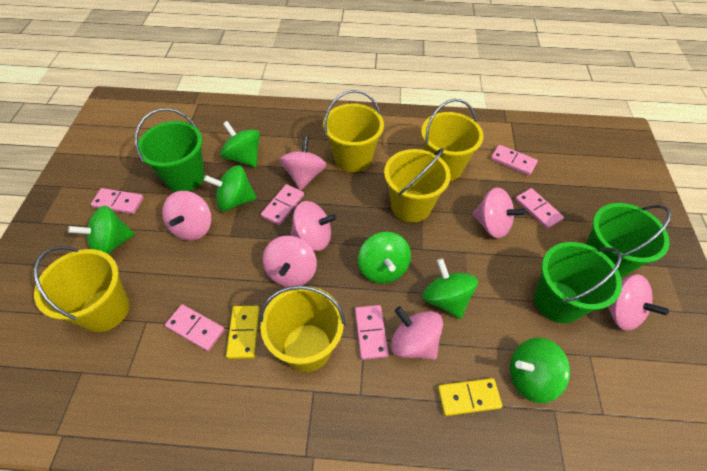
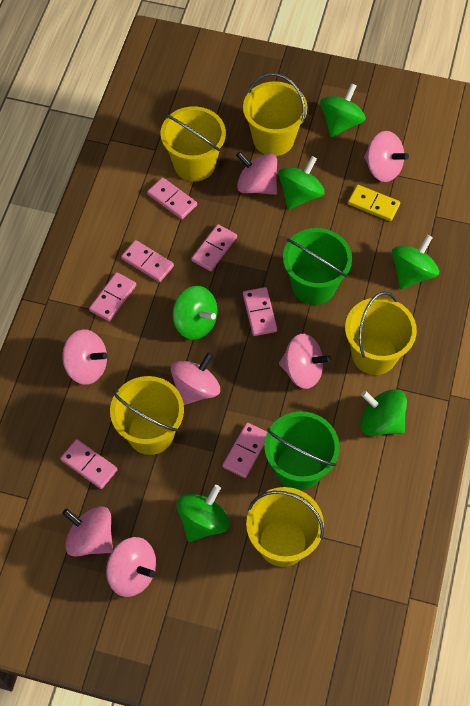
green bucket: 3 -> 2
pink domino: 6 -> 7
yellow domino: 2 -> 1

